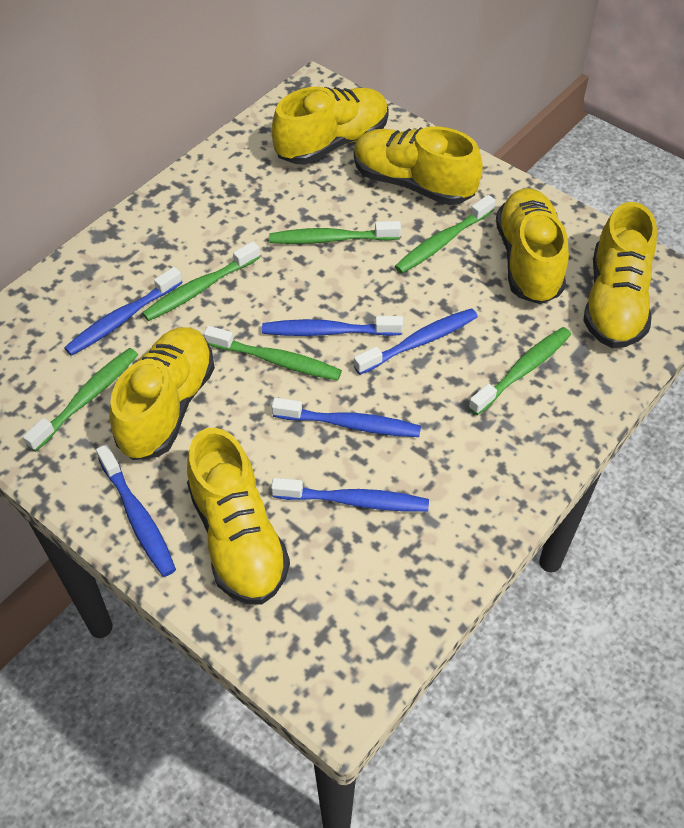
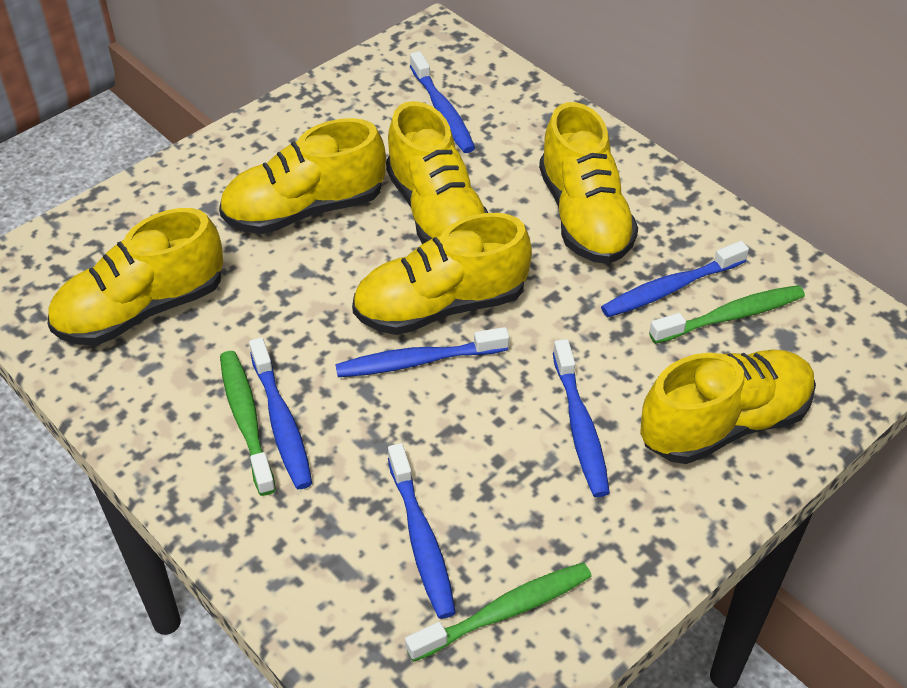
green toothbrush: 6 -> 3

